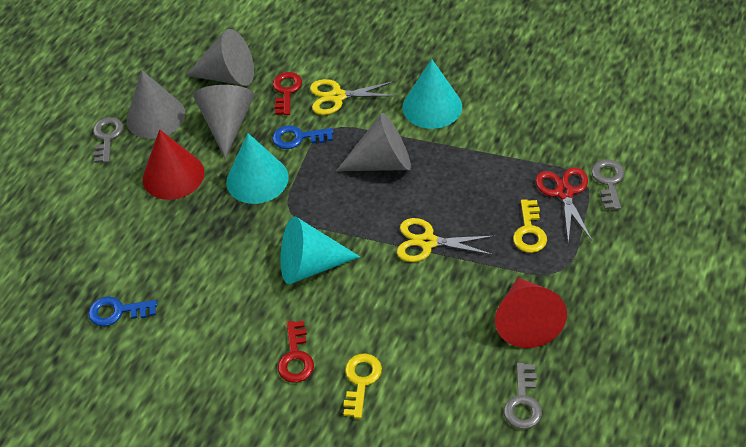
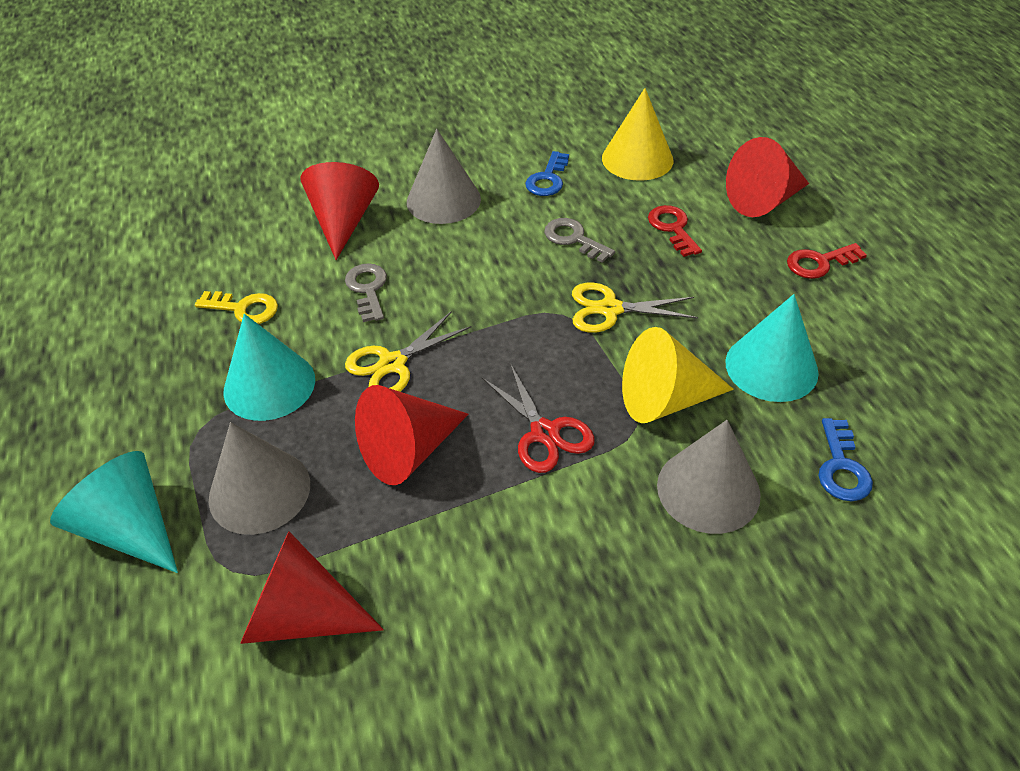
grey cone: 4 -> 3
grey key: 3 -> 2
red cone: 2 -> 4
yellow cone: 0 -> 2
yellow key: 2 -> 1

